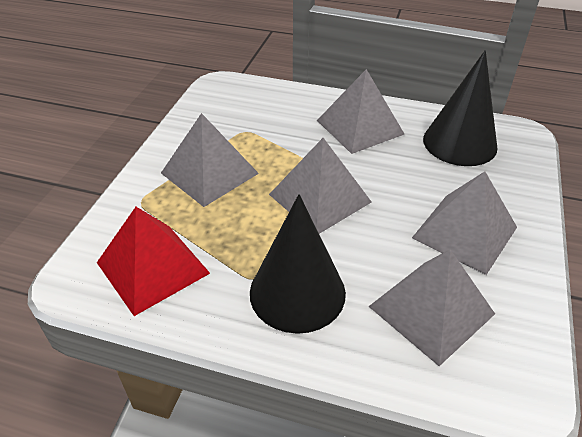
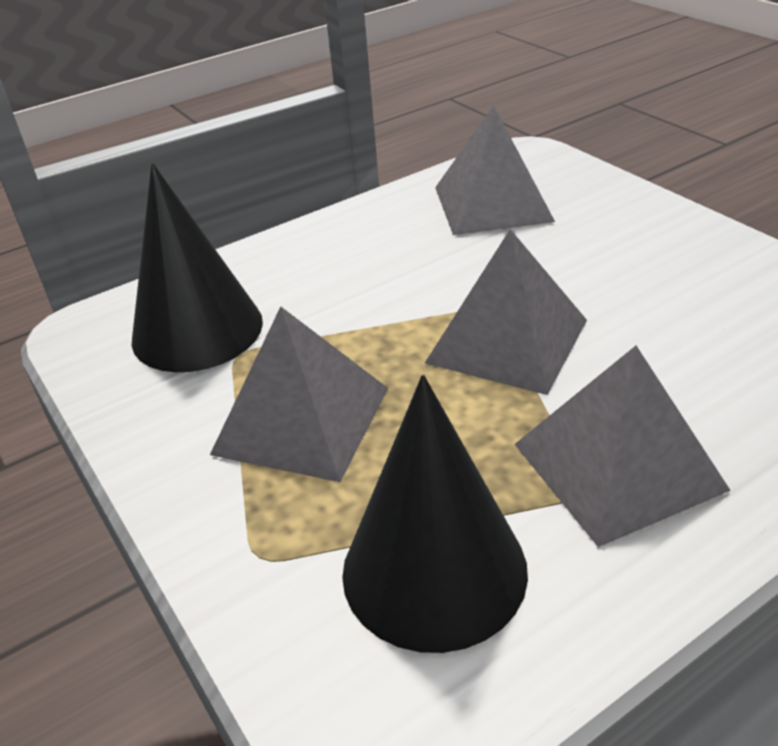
grey pyramid: 5 -> 4
red pyramid: 1 -> 0

